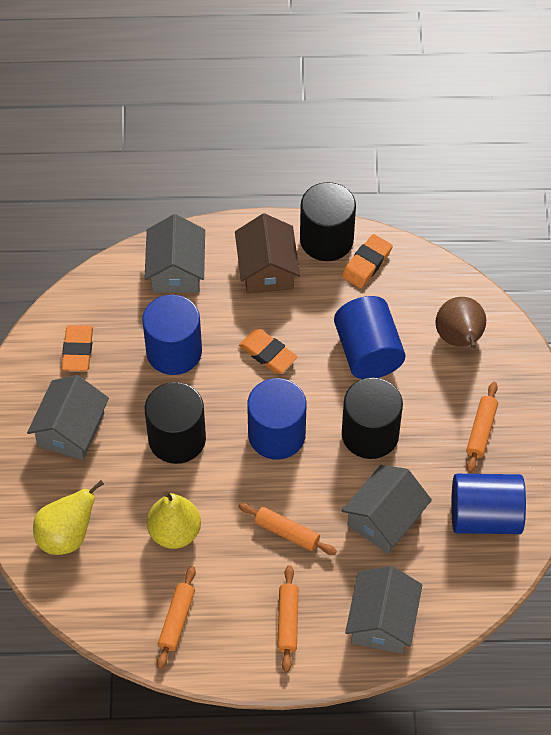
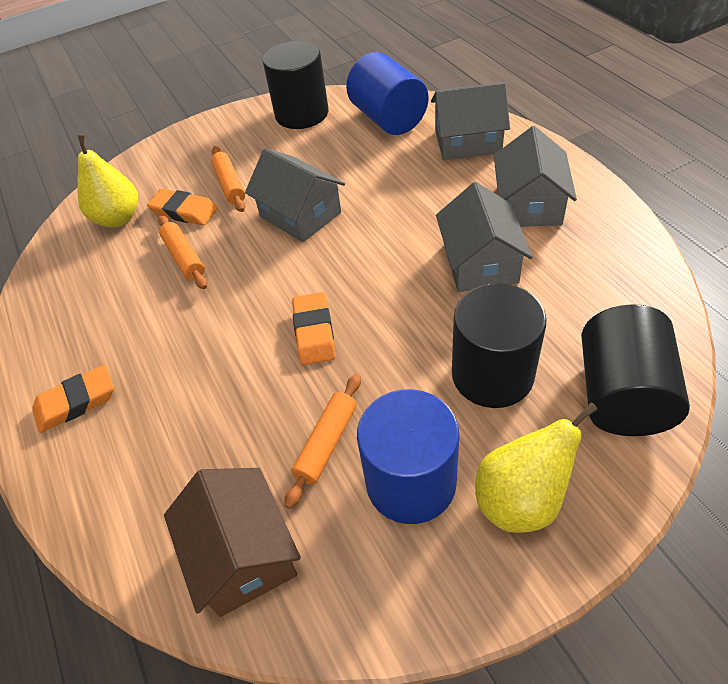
blue cylinder: 4 -> 2
brown pear: 1 -> 0
orange rolling pin: 4 -> 3

